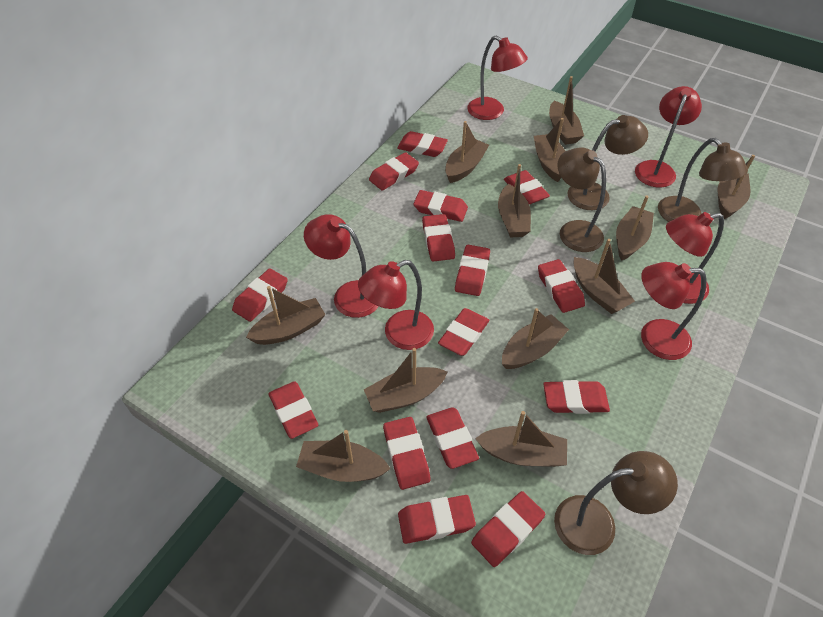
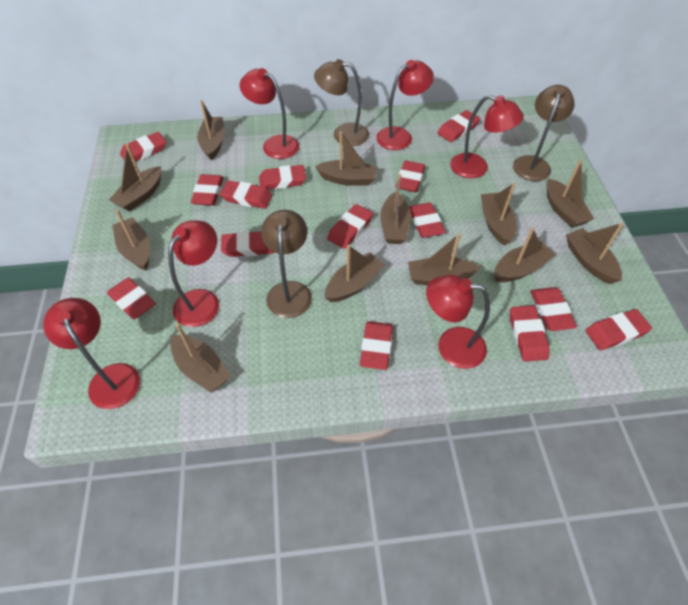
brown lamp: 4 -> 3
red eraser: 15 -> 14

